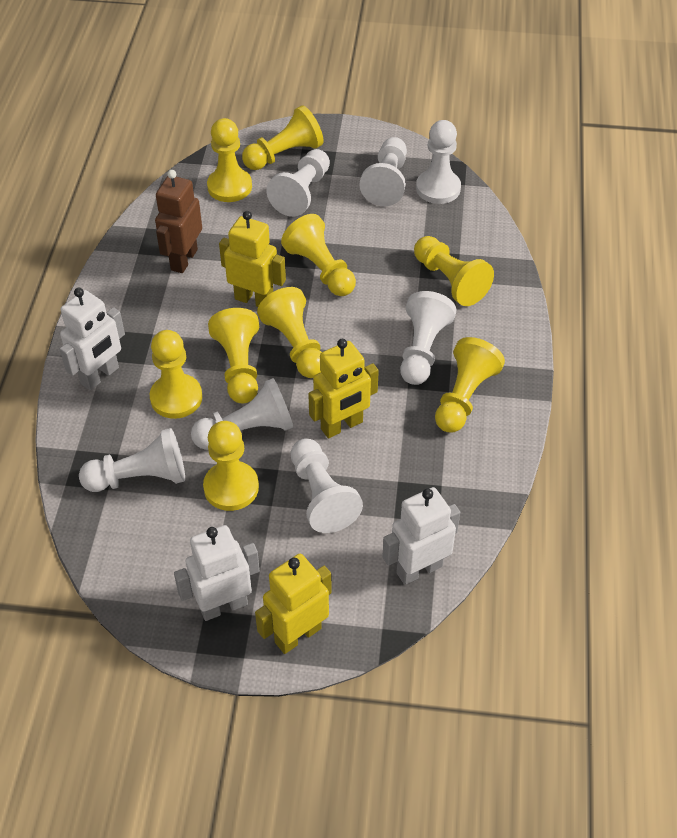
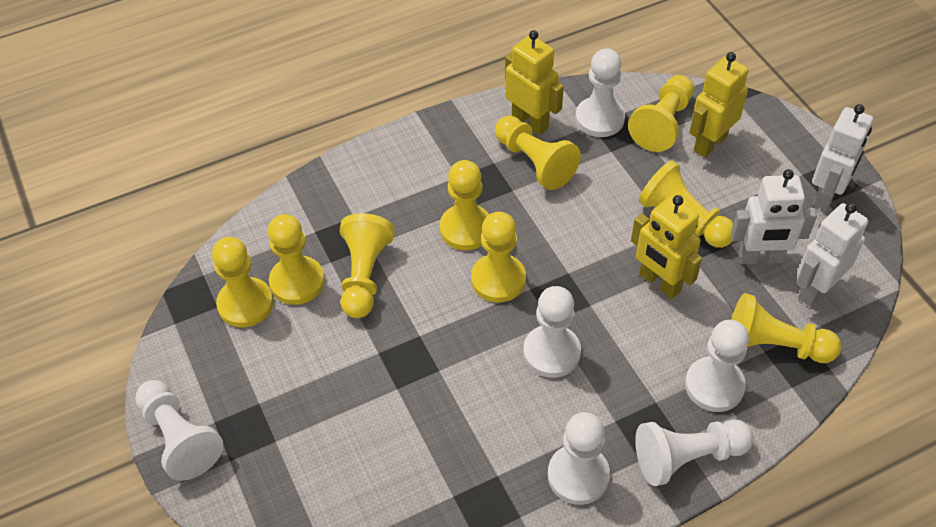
brown robot: 1 -> 0
white pawn: 7 -> 6

